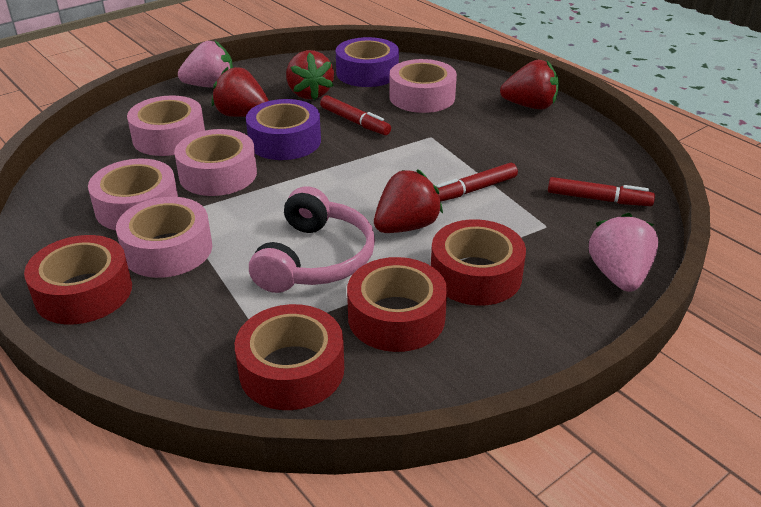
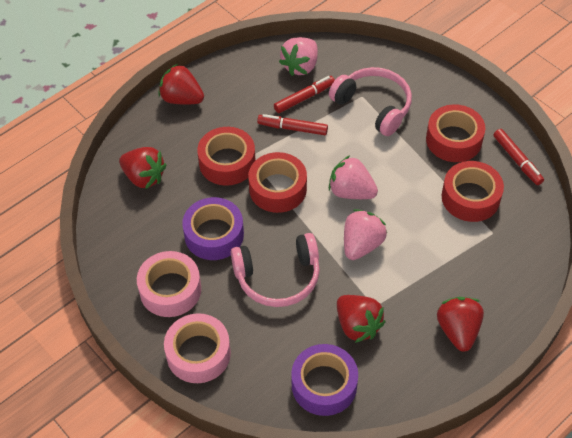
pink headphones: 1 -> 2
pink strawberry: 2 -> 3
pink tape: 5 -> 2

